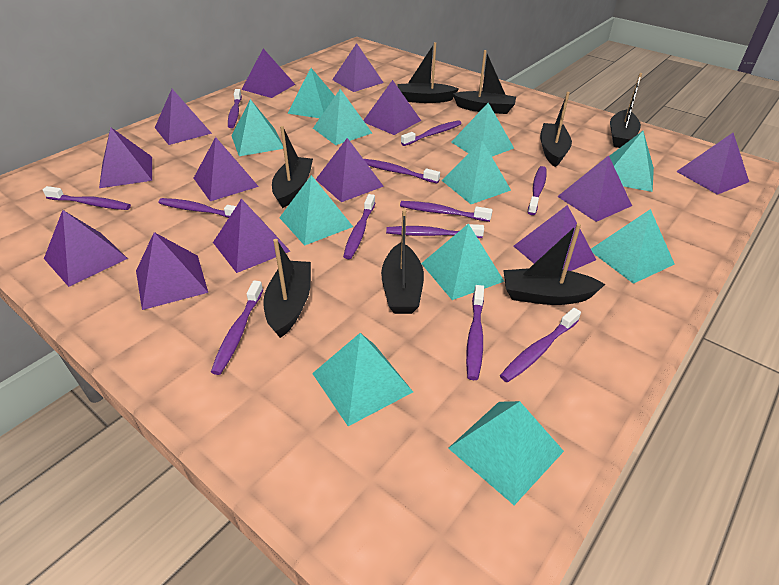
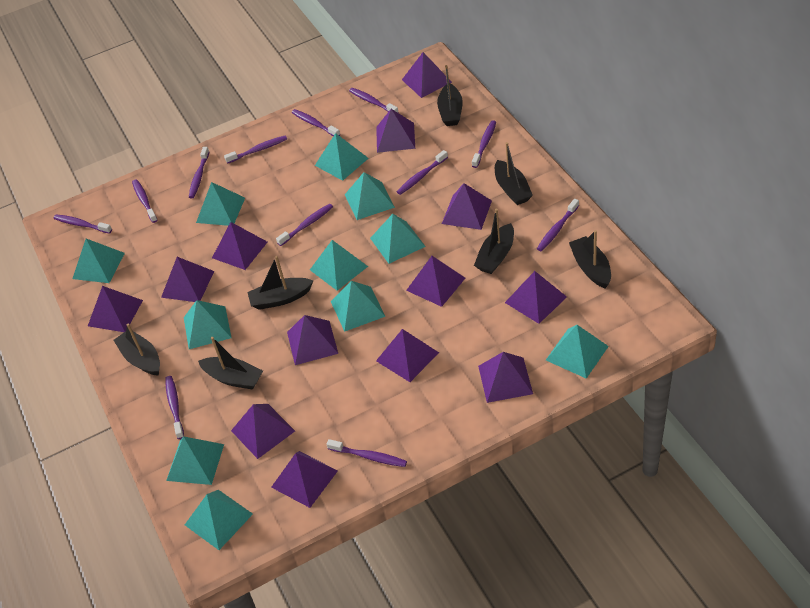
black boat: 8 -> 7

